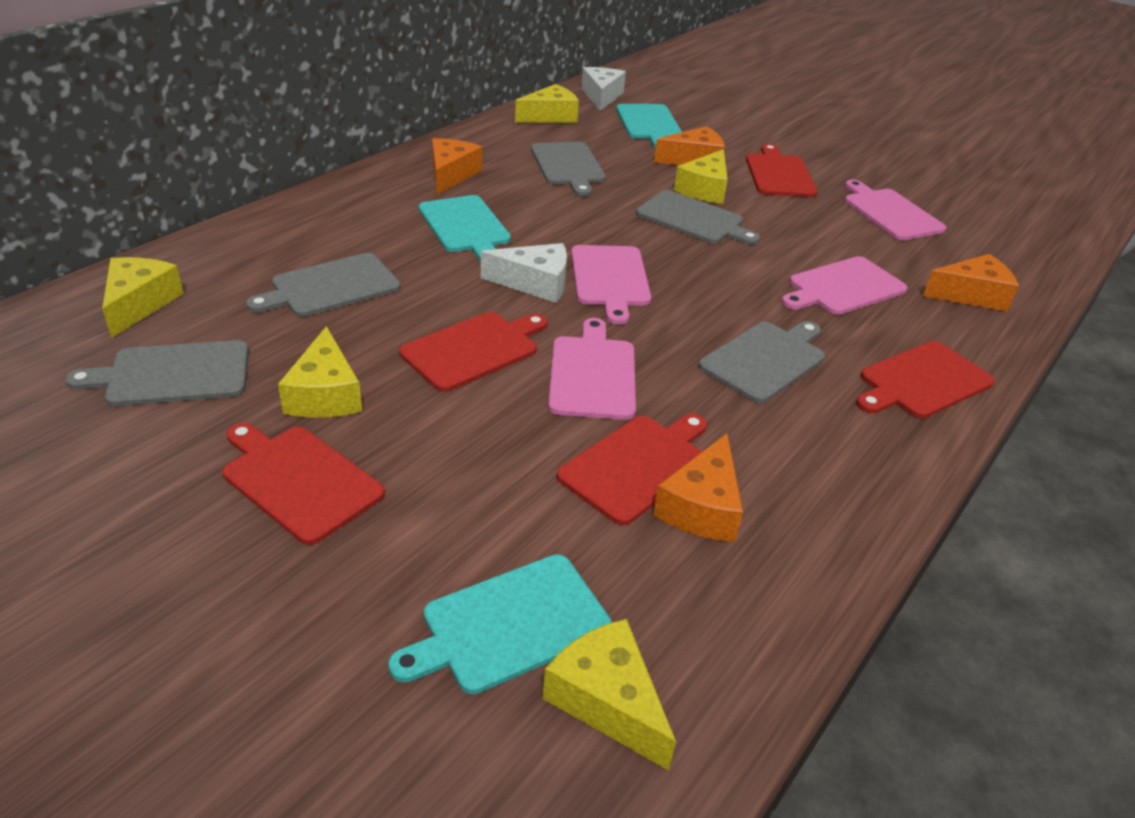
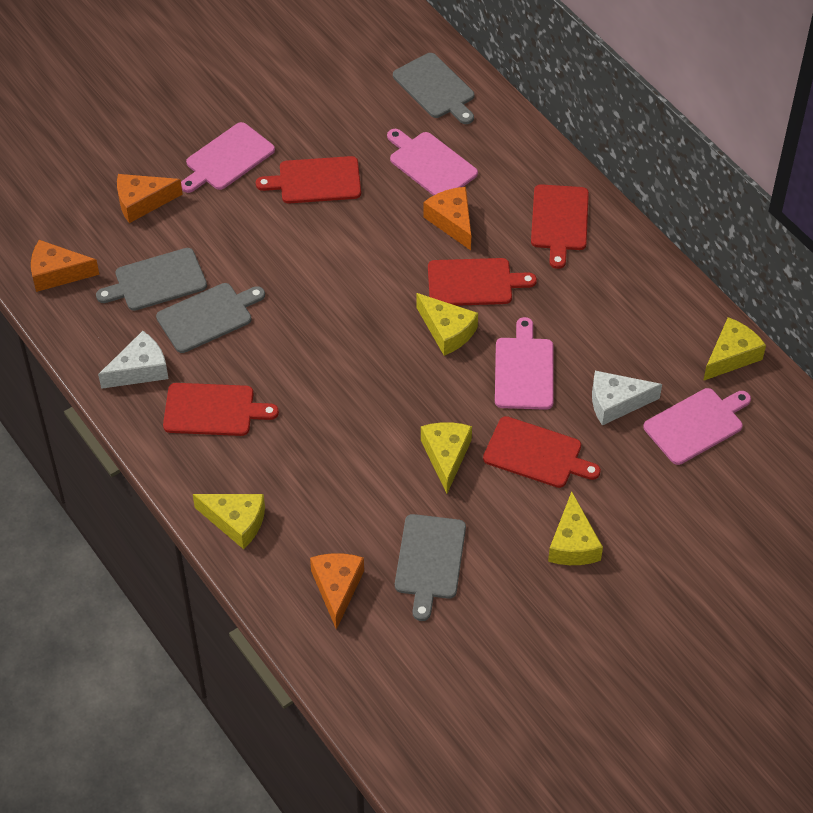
grey cutting board: 5 -> 4
turquoise cutting board: 3 -> 0

